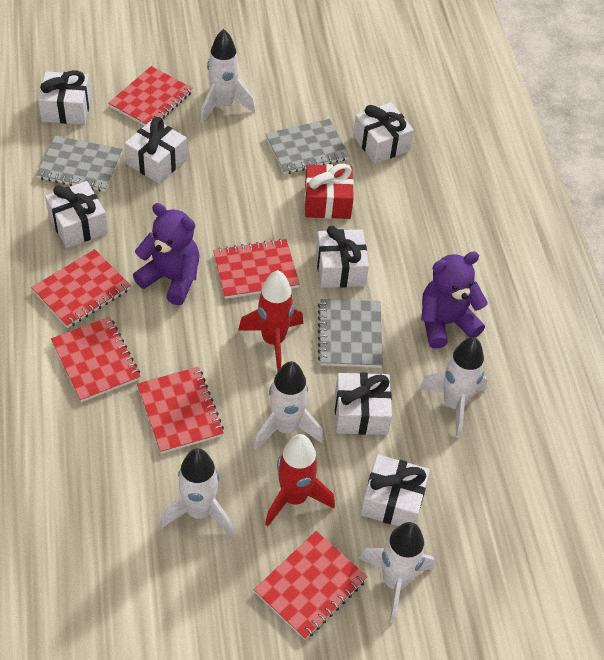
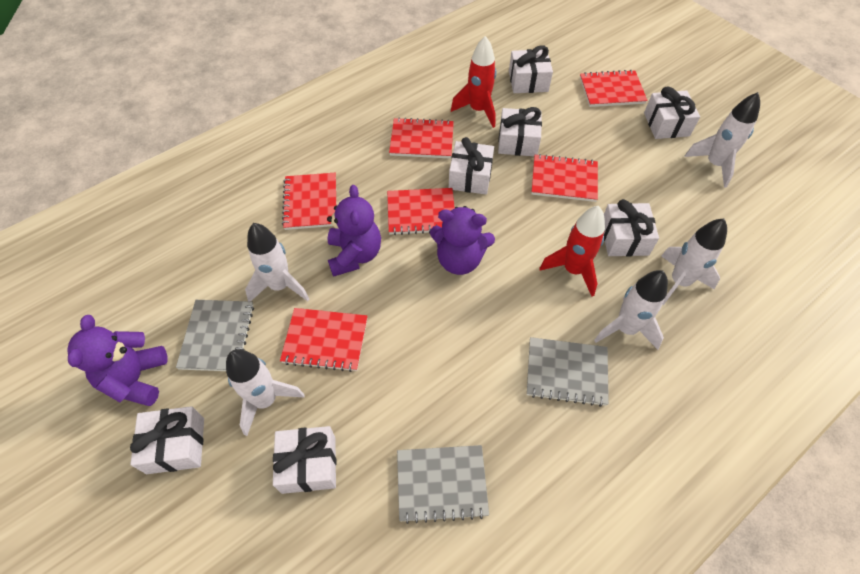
purple teddy bear: 2 -> 3
red gift: 1 -> 0

